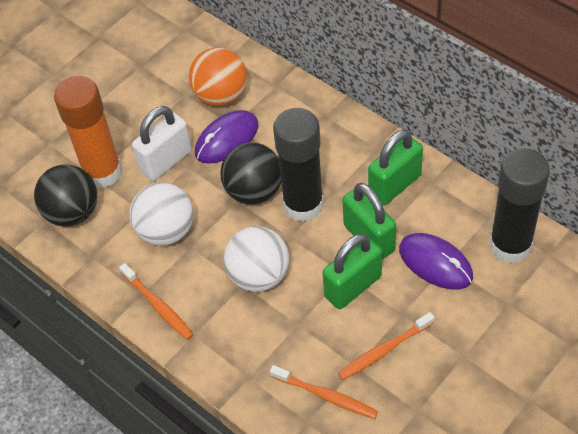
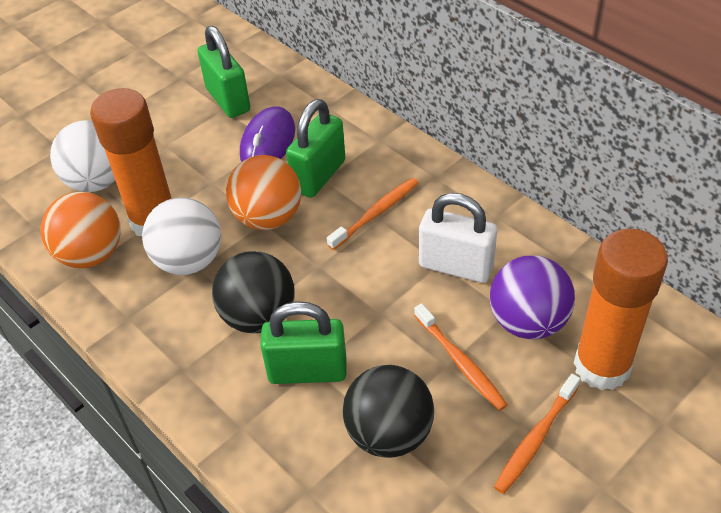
black glue stick: 2 -> 0
orange ball: 1 -> 2
orange glue stick: 1 -> 2
purple ball: 0 -> 1
purple mouse: 2 -> 1

